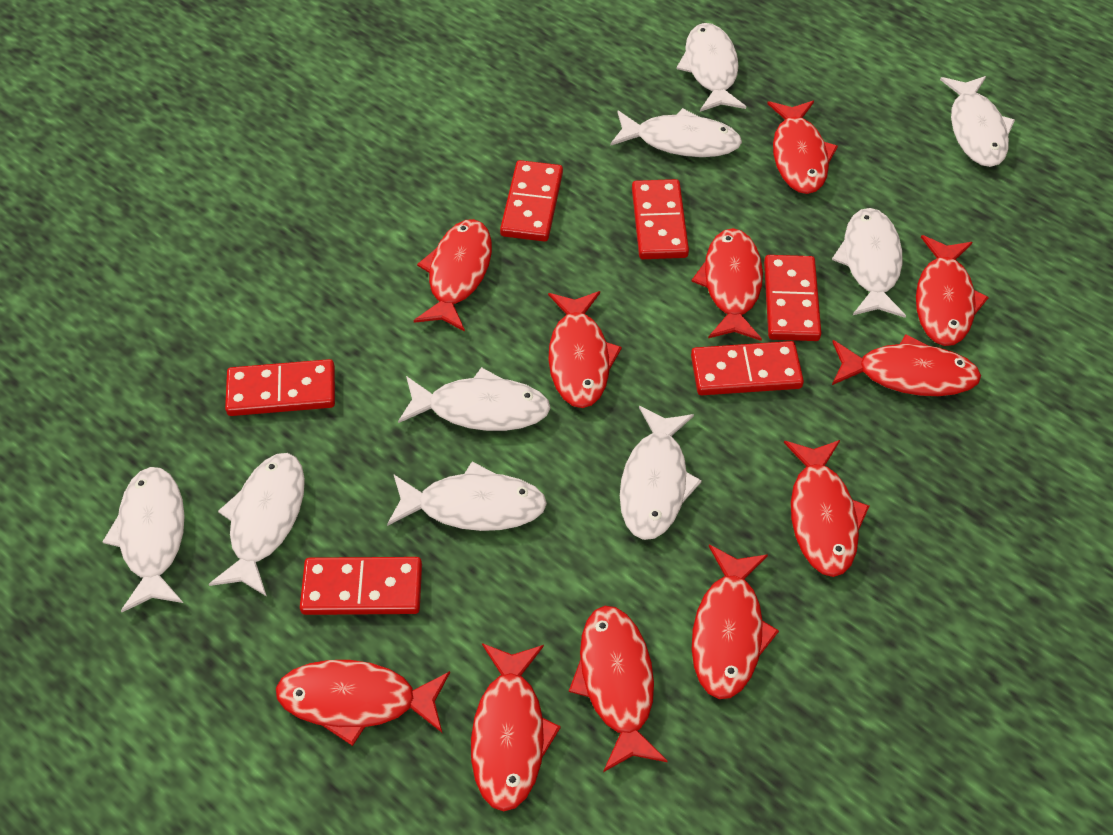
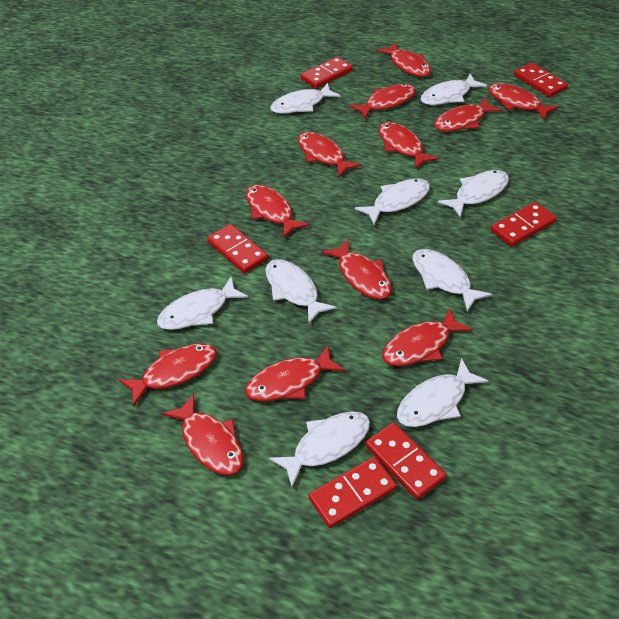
red fish: 11 -> 12

